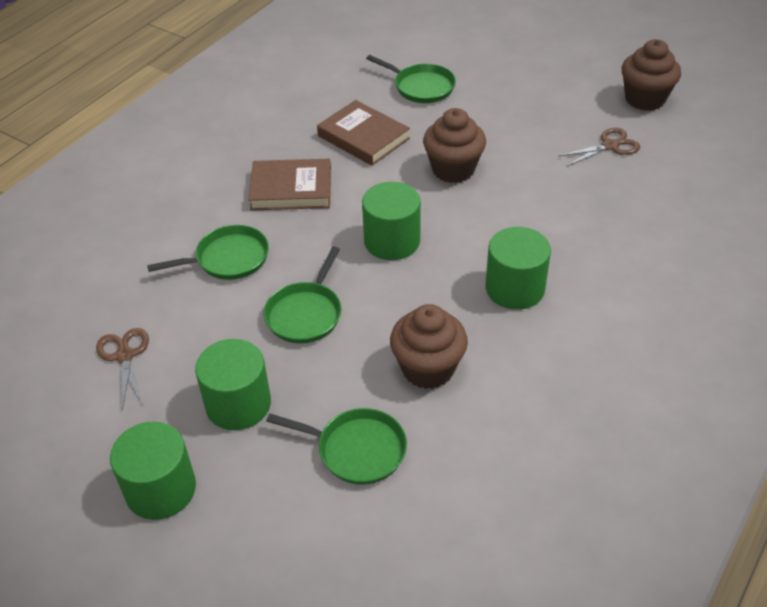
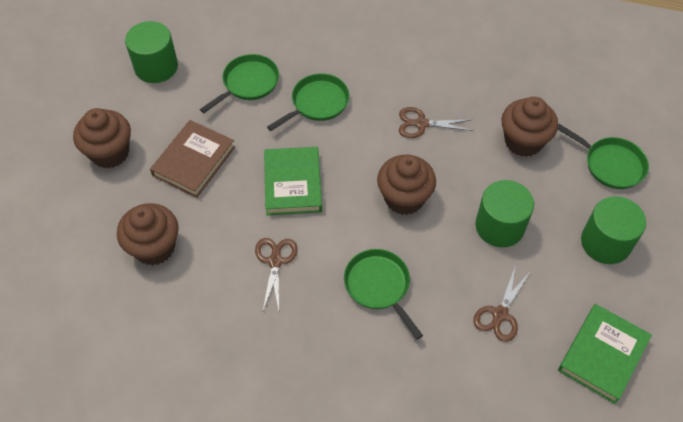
brown book: 2 -> 1
brown cupcake: 3 -> 4
brown scissors: 2 -> 3
green book: 0 -> 2
green cylinder: 4 -> 3

